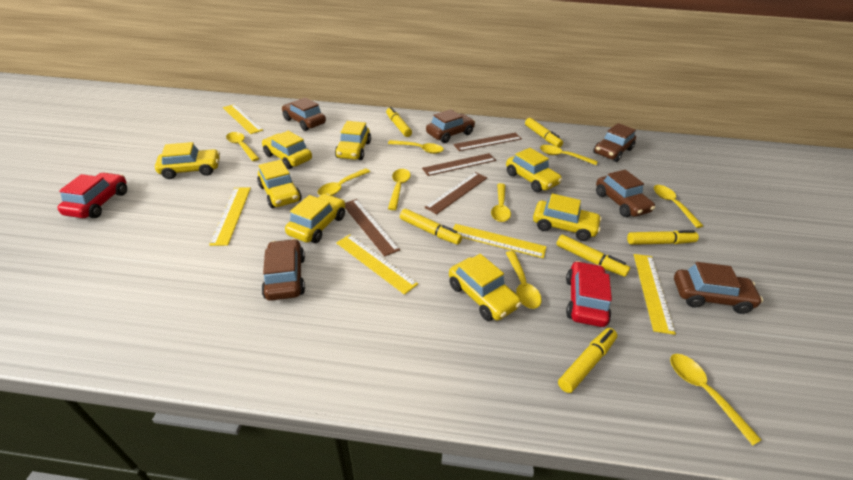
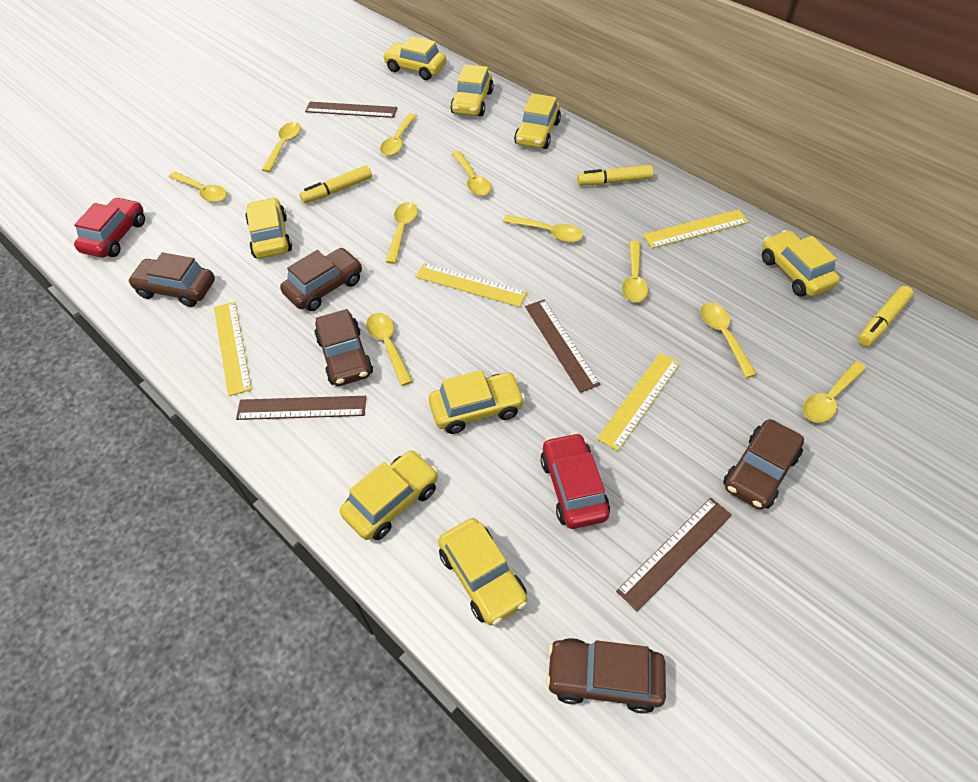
brown car: 6 -> 5
yellow marker: 6 -> 3
yellow ruler: 5 -> 4
yellow spoon: 9 -> 10

